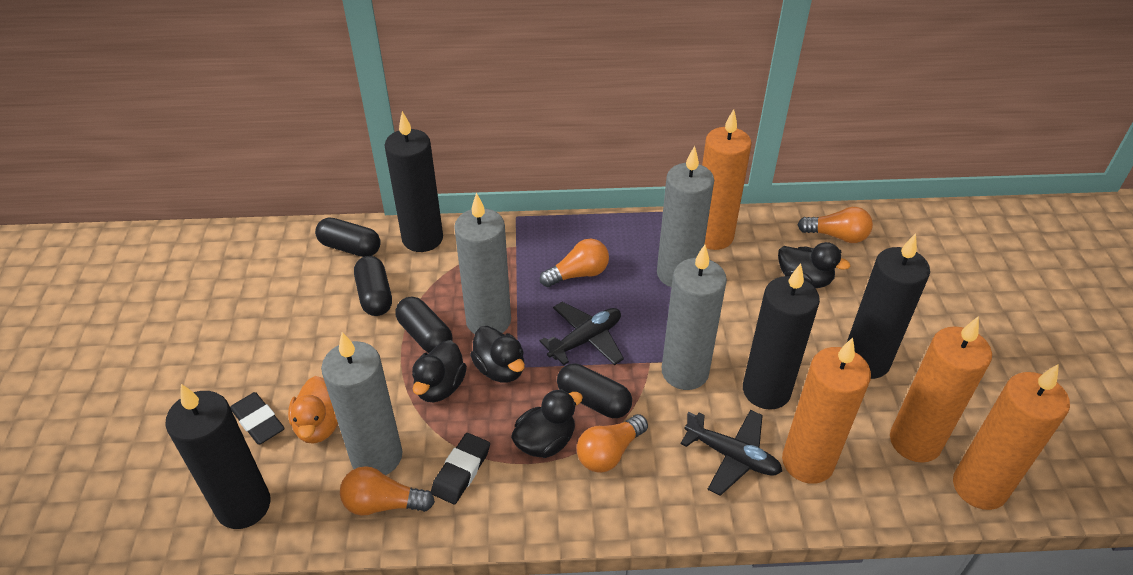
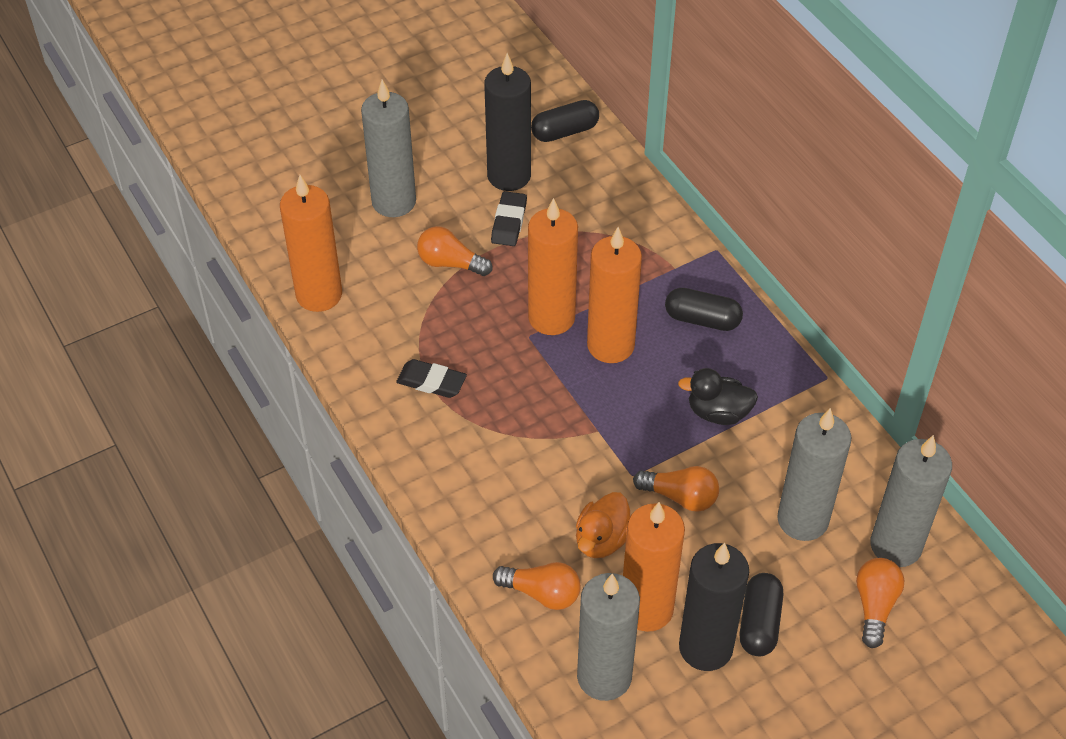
black candle: 4 -> 2
black capsule: 4 -> 3
black duck: 4 -> 1
black plane: 2 -> 0

